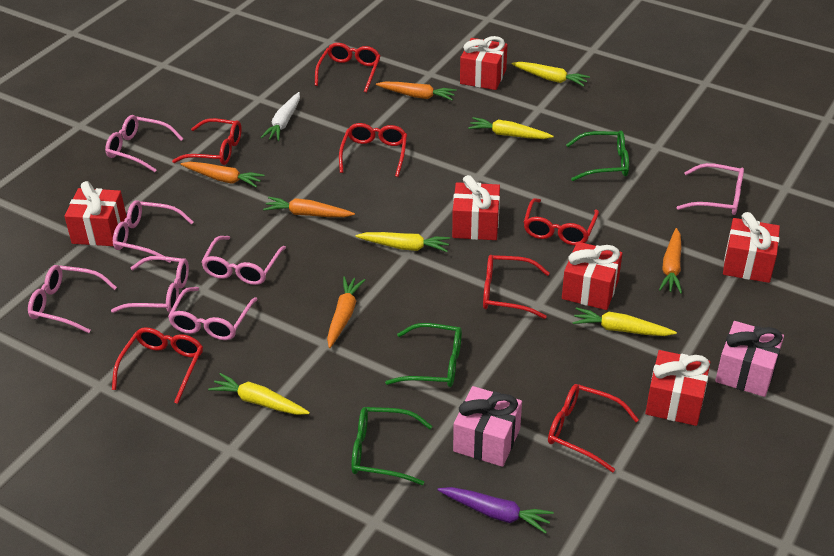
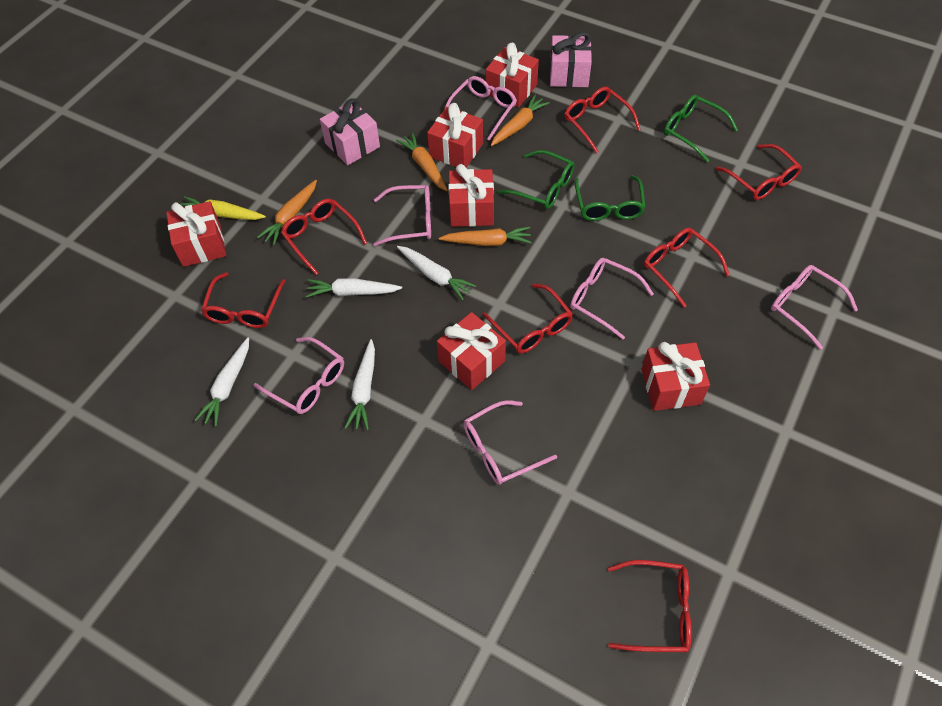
orange carrot: 5 -> 4
pink glasses: 7 -> 6
purple carrot: 1 -> 0
white carrot: 1 -> 4
yellow carrot: 5 -> 1

